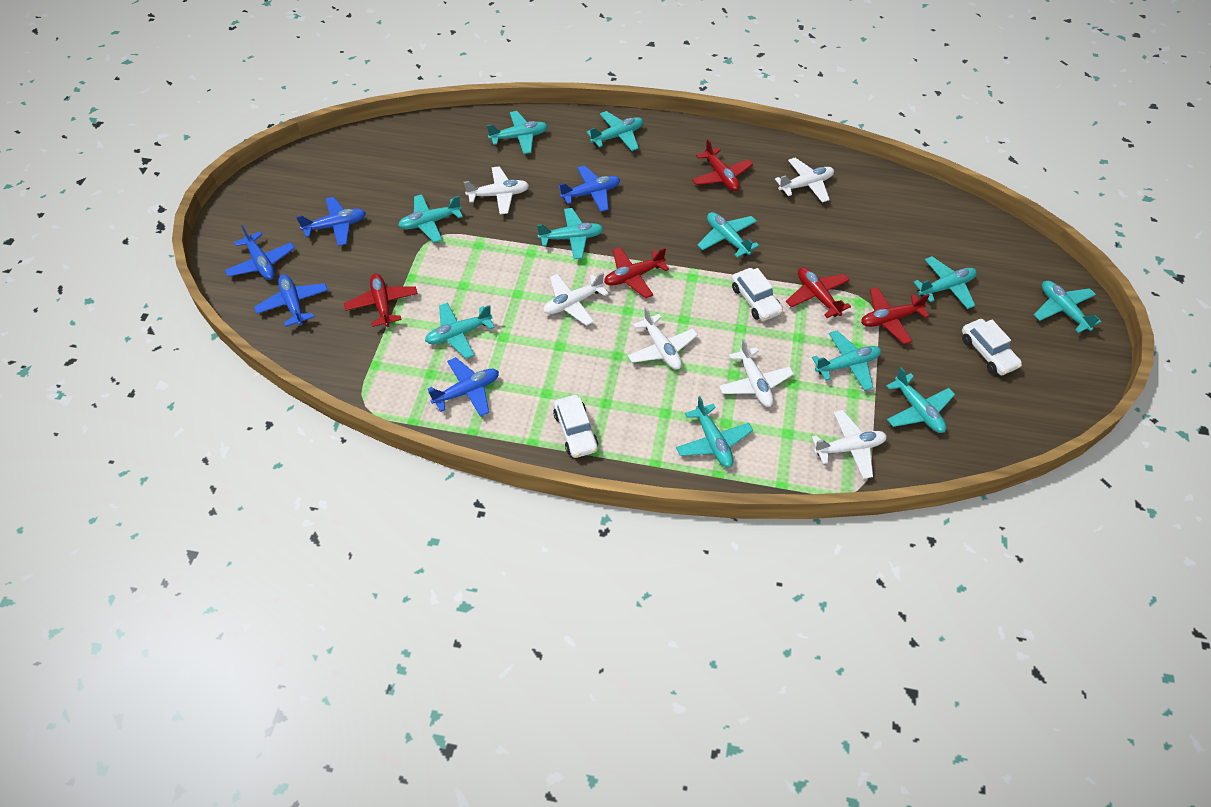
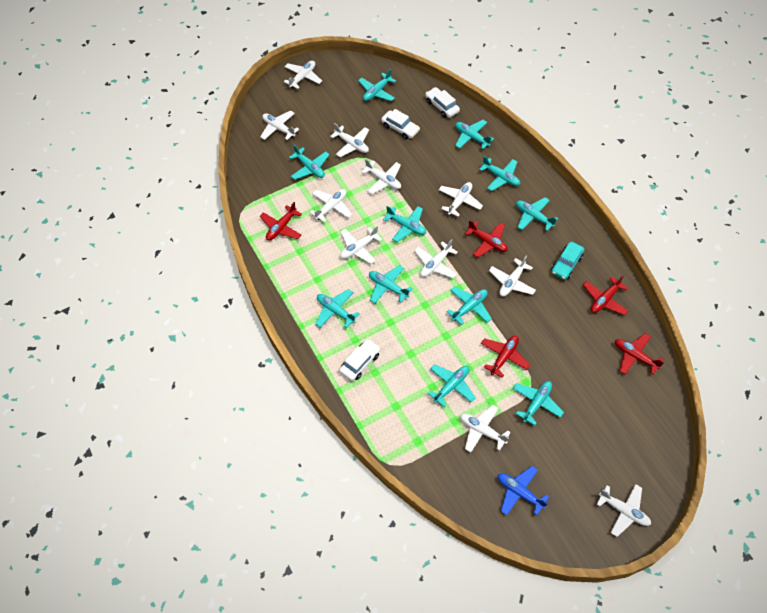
blue plane: 5 -> 1
turquoise car: 0 -> 1
white plane: 6 -> 11

